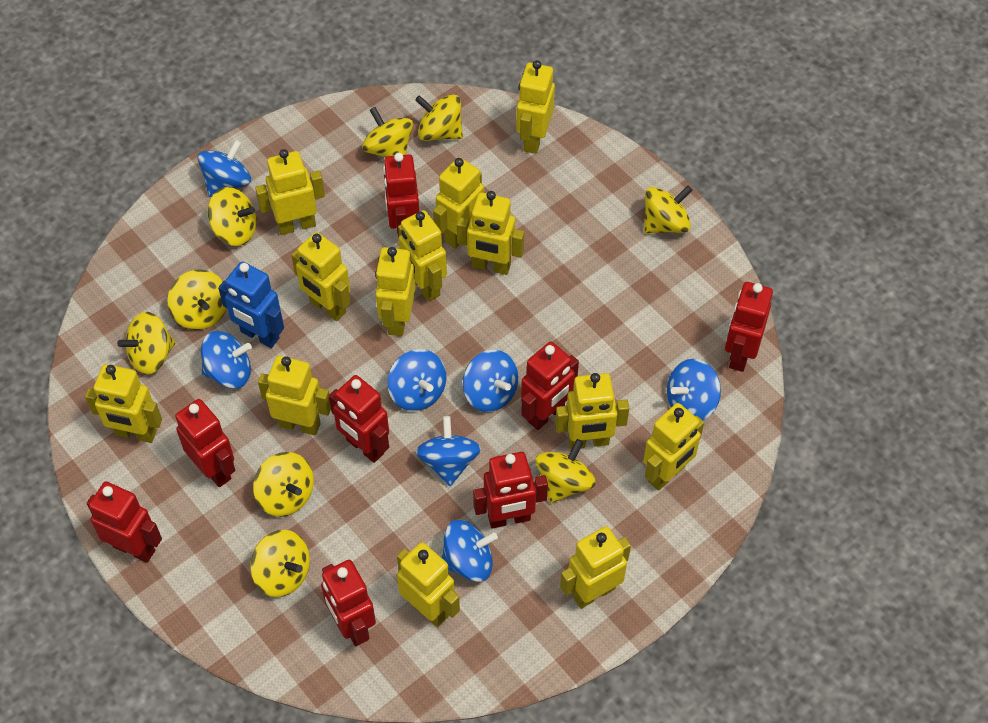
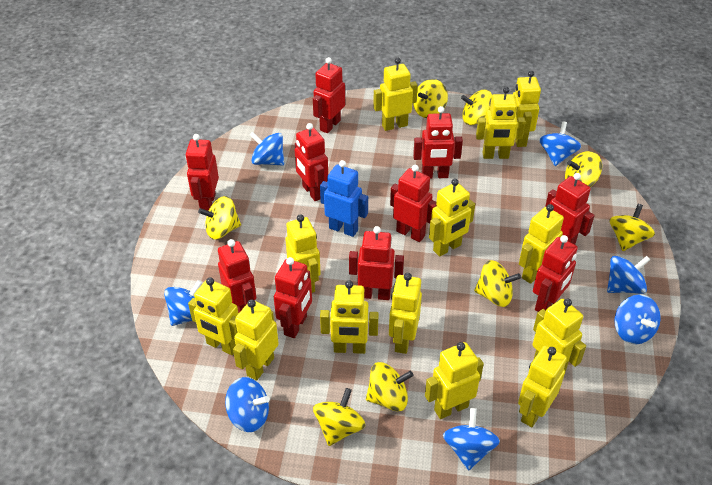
red robot: 8 -> 10
yellow spinning top: 9 -> 8

